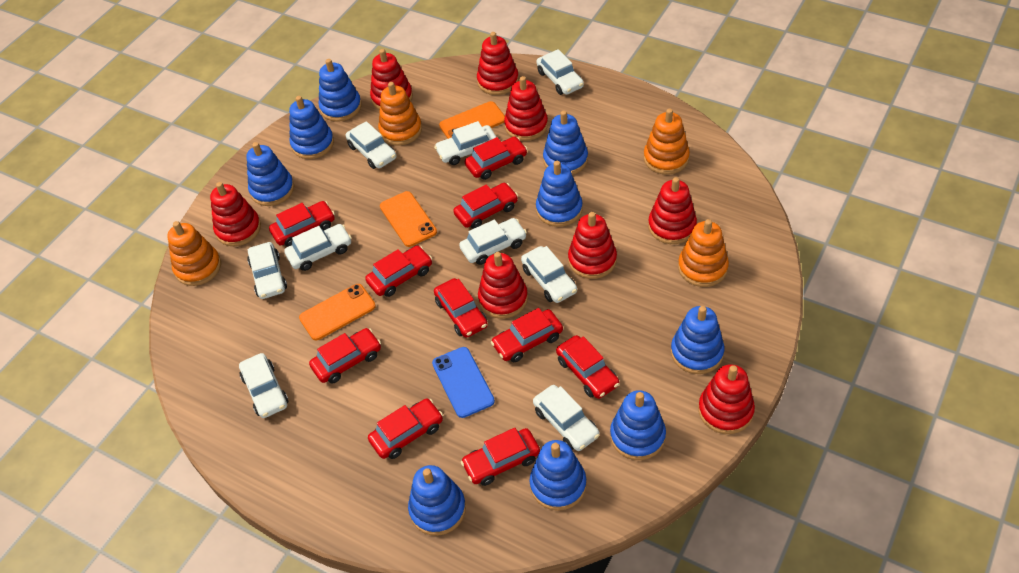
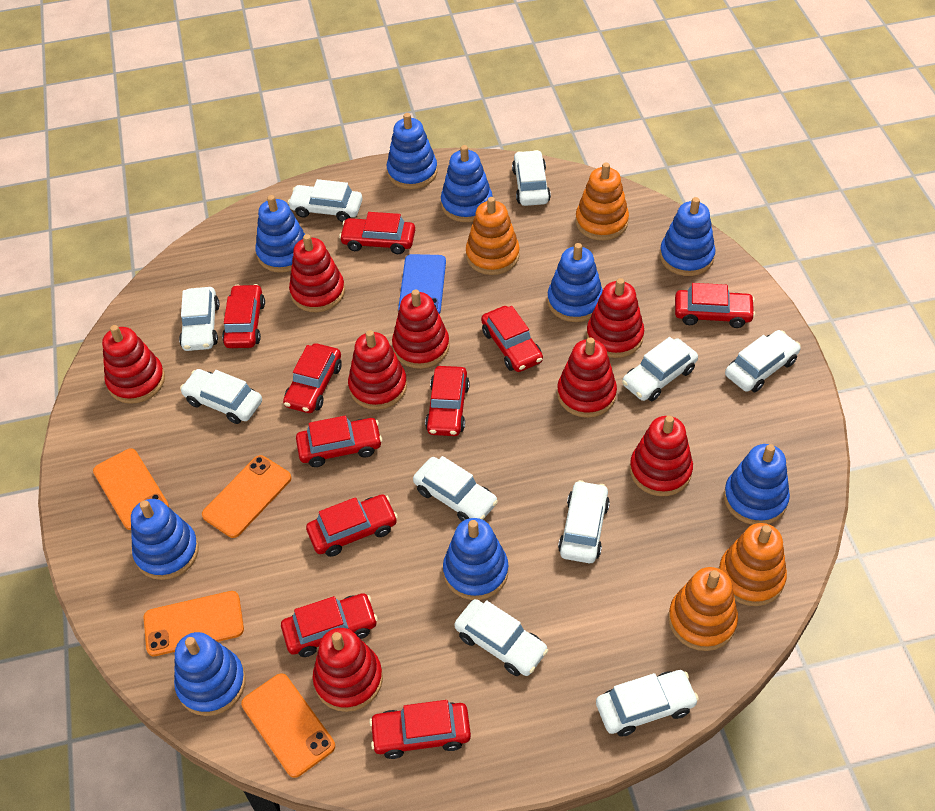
orange phone: 3 -> 4
white car: 9 -> 10

